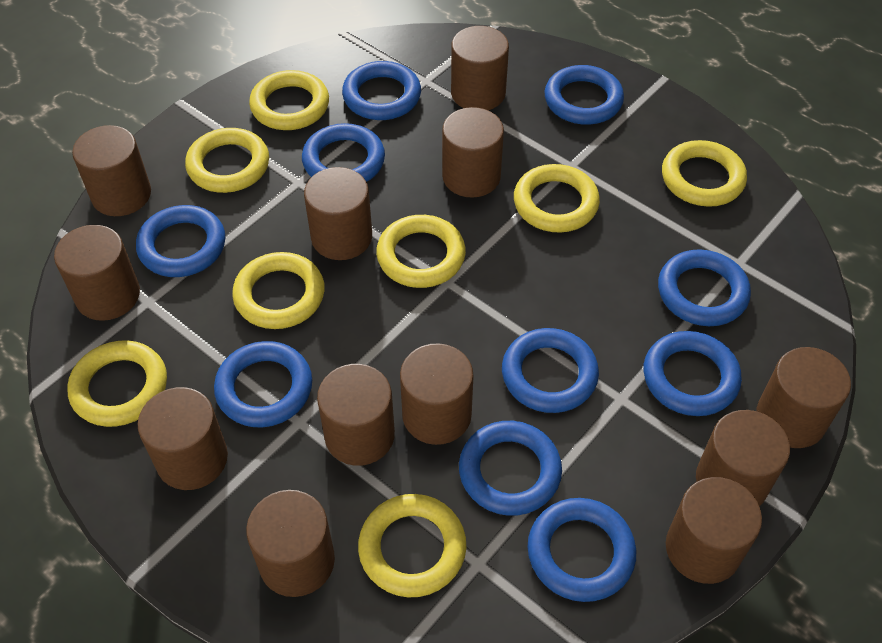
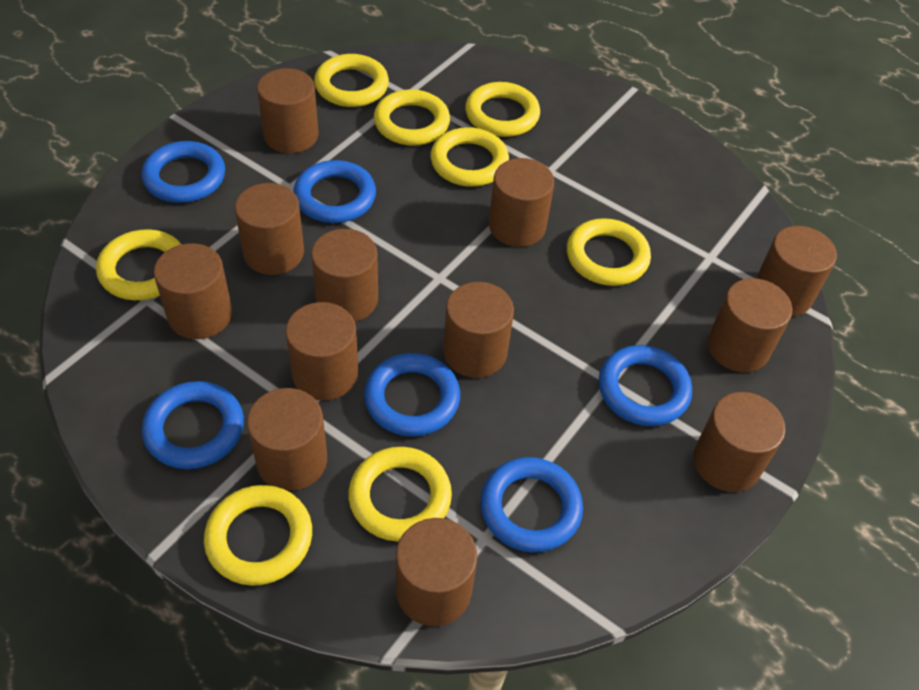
blue ring: 10 -> 6

